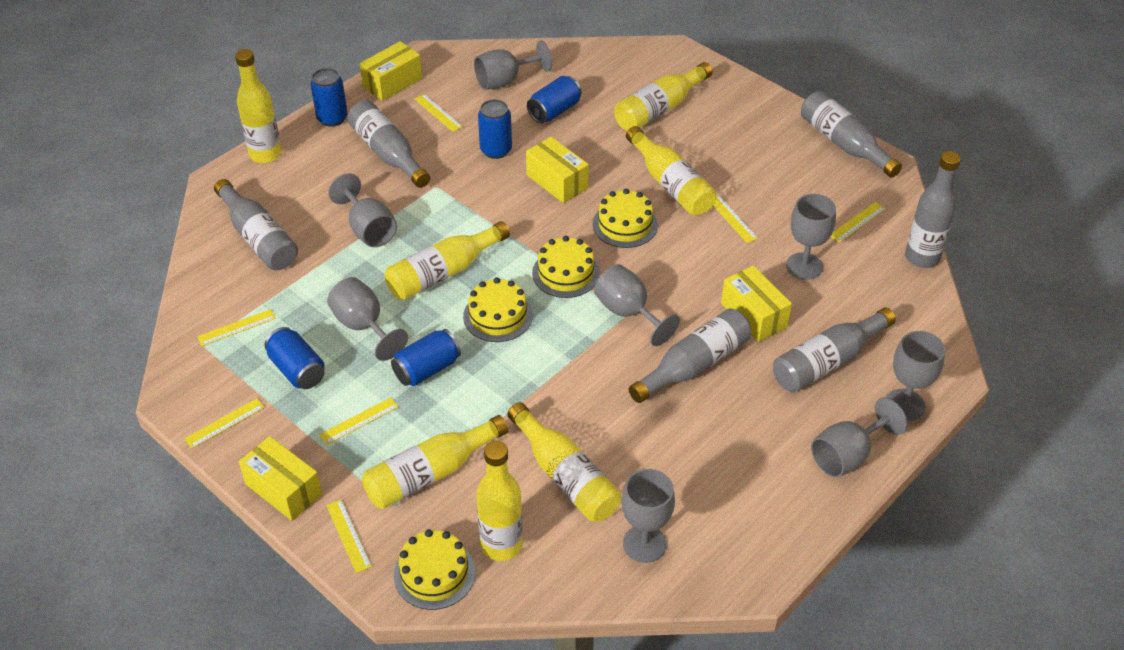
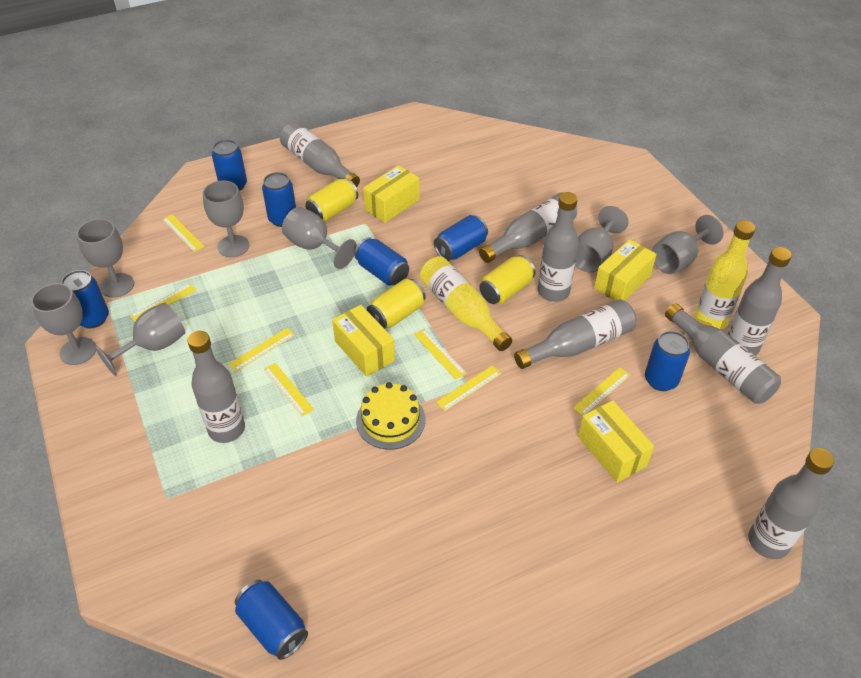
blue can: 5 -> 7
grey bottle: 6 -> 8
grey goblet: 8 -> 7
yellow bottle: 7 -> 2
yellow cake: 4 -> 1
yellow can: 0 -> 3

